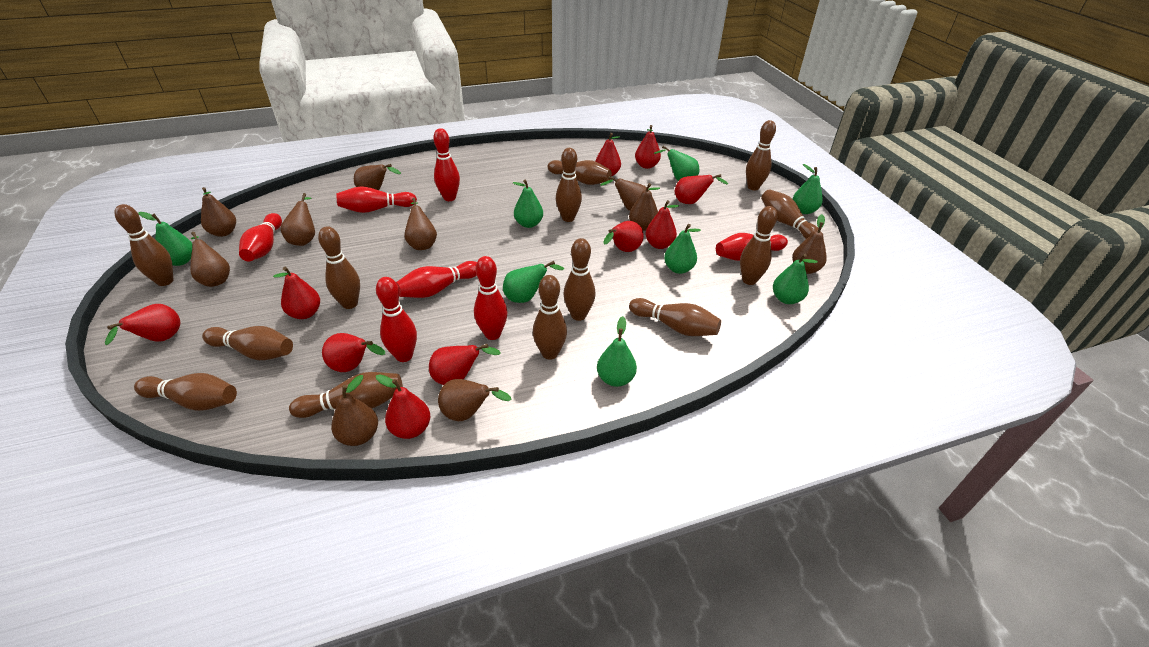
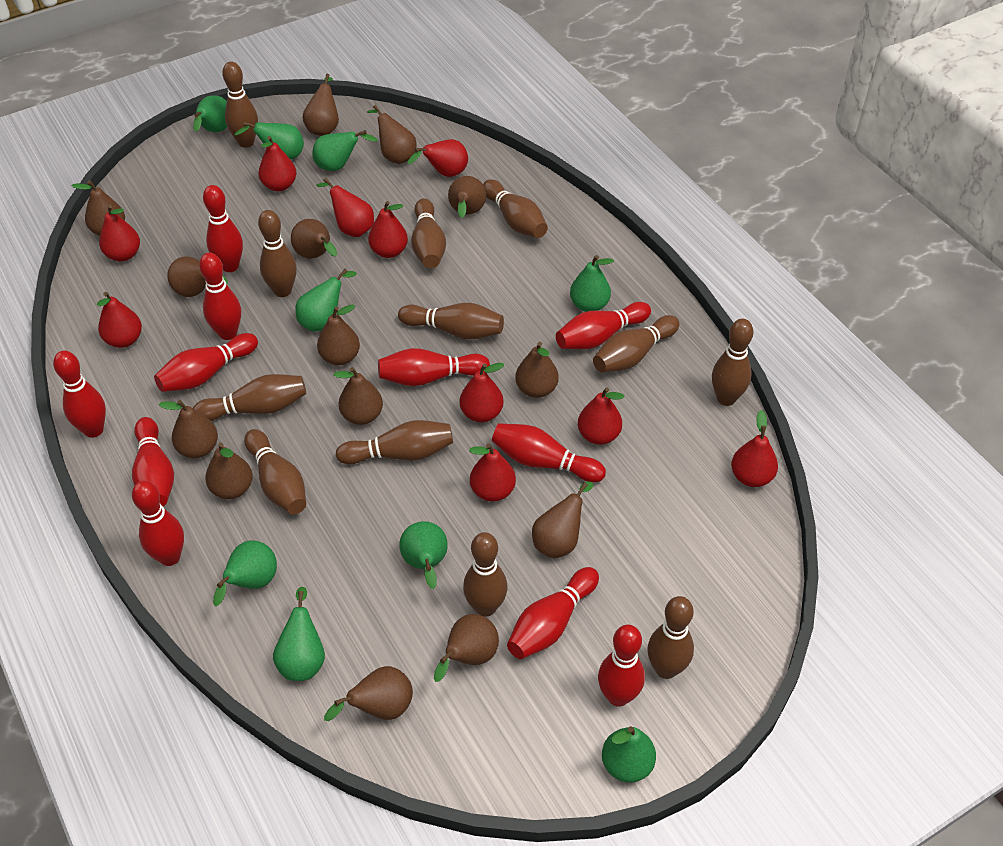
brown bowling pin: 13 -> 12
brown pear: 10 -> 14
green pear: 8 -> 9
red bowling pin: 7 -> 11

